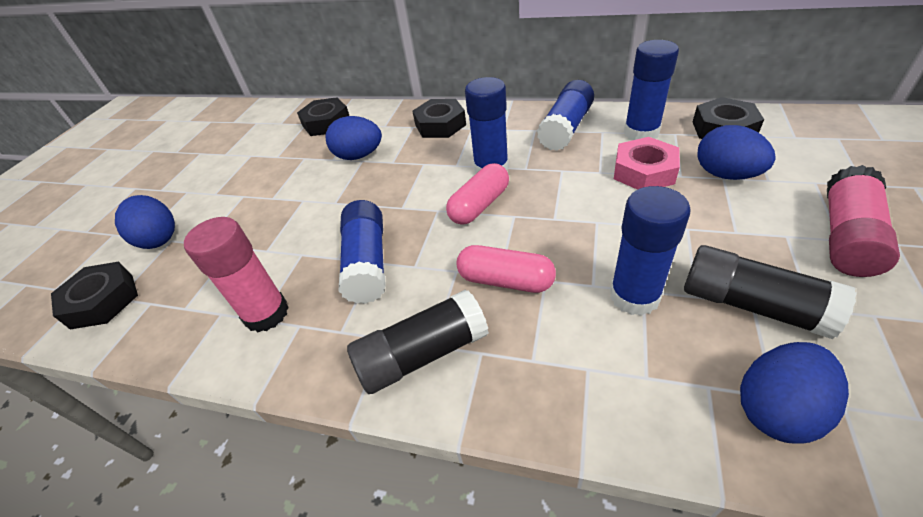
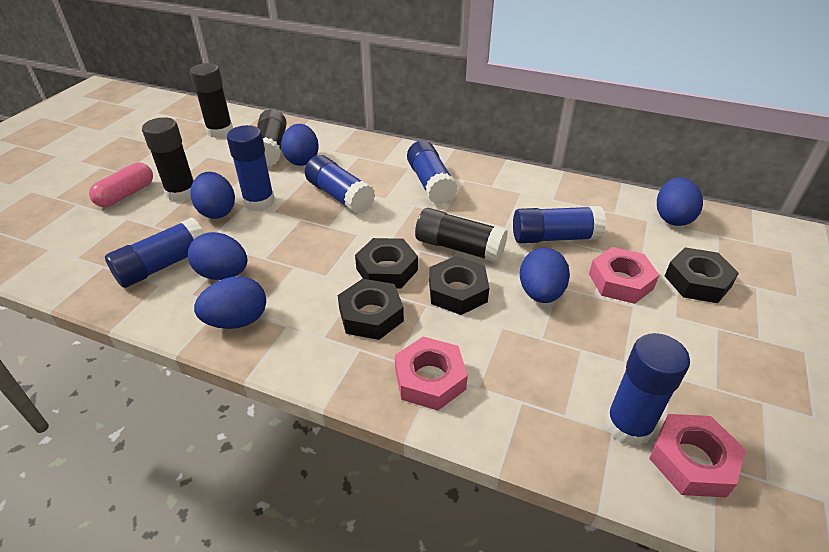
black glue stick: 2 -> 4
blue egg: 4 -> 6
blue glue stick: 5 -> 6
pink capsule: 2 -> 1
pink glue stick: 2 -> 0
pink nut: 1 -> 3

